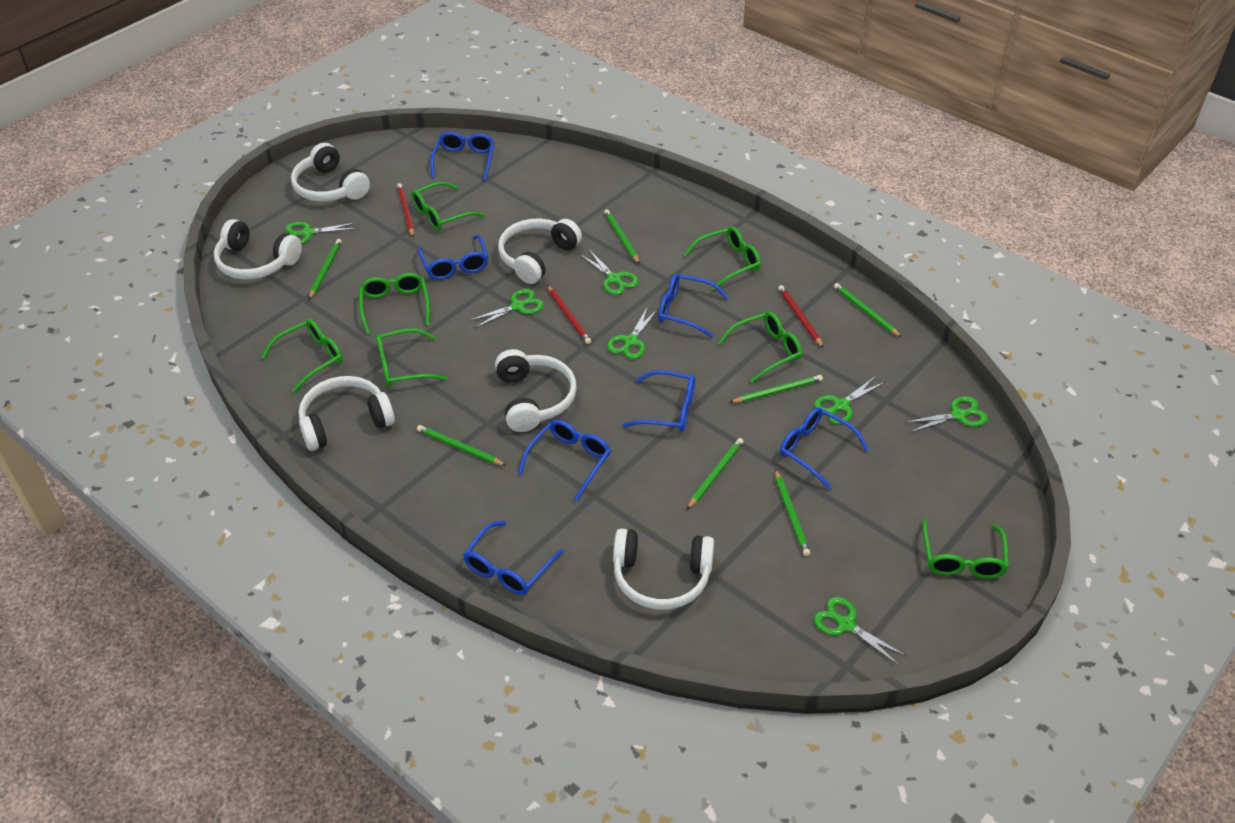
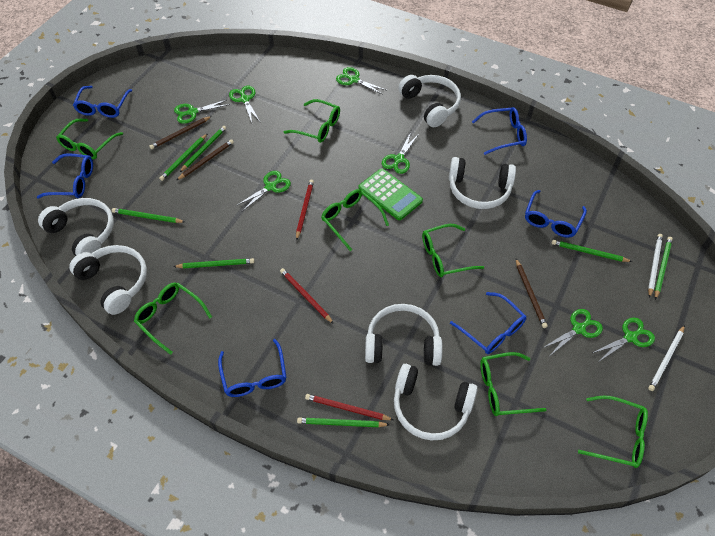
blue glasses: 7 -> 6
brown pencil: 0 -> 3
green calculator: 0 -> 1
white pencil: 0 -> 2

